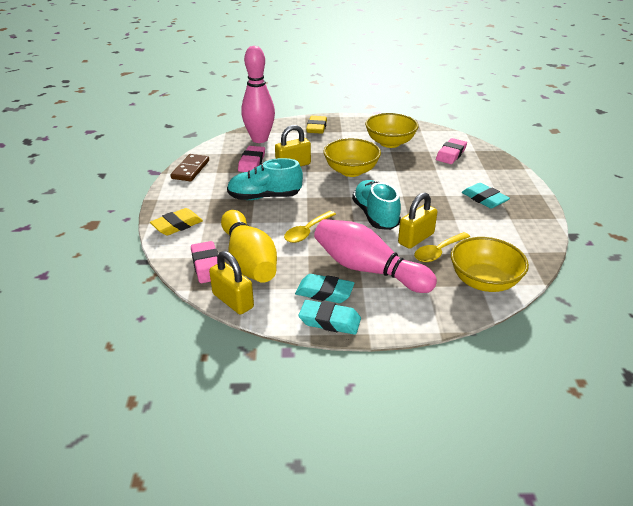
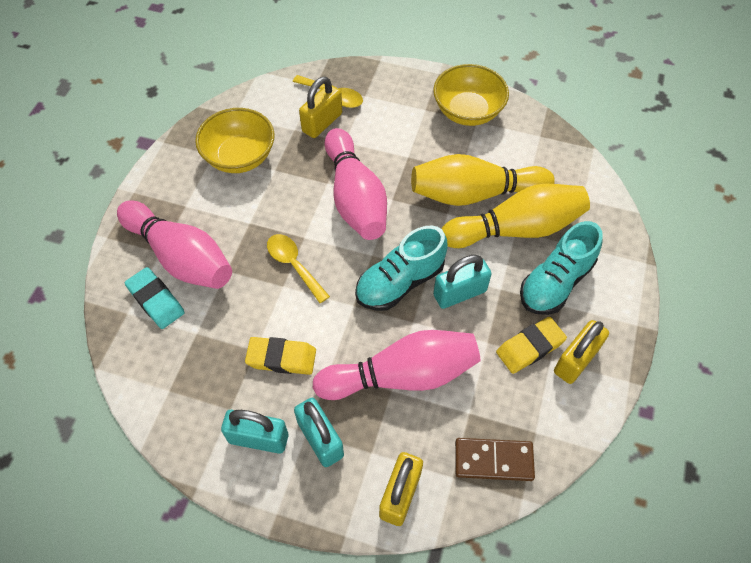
pink bowling pin: 2 -> 3
pink eraser: 3 -> 0
turquoise eraser: 3 -> 1
turquoise padlock: 0 -> 3
yellow bowl: 3 -> 2
yellow bowling pin: 1 -> 2

